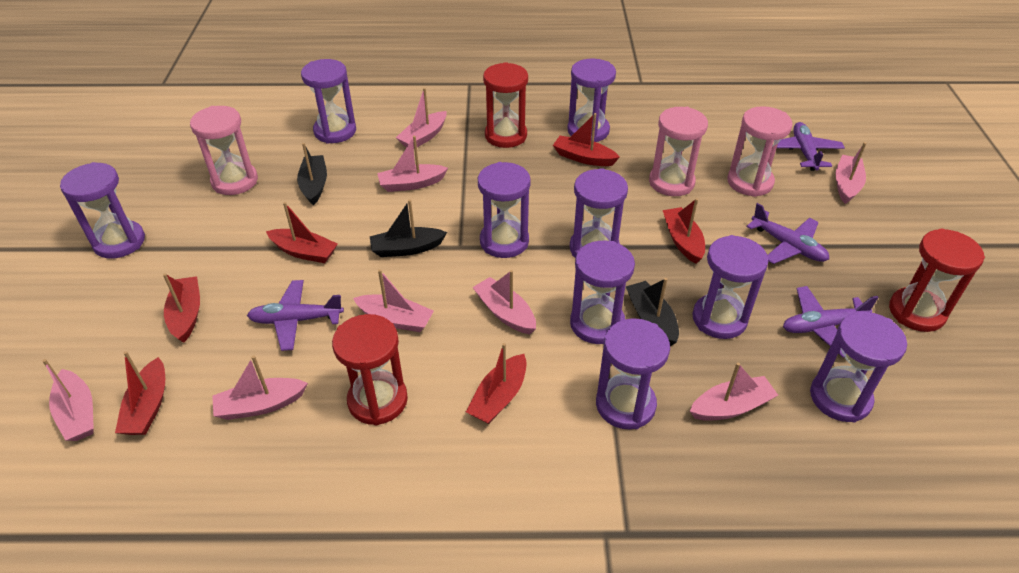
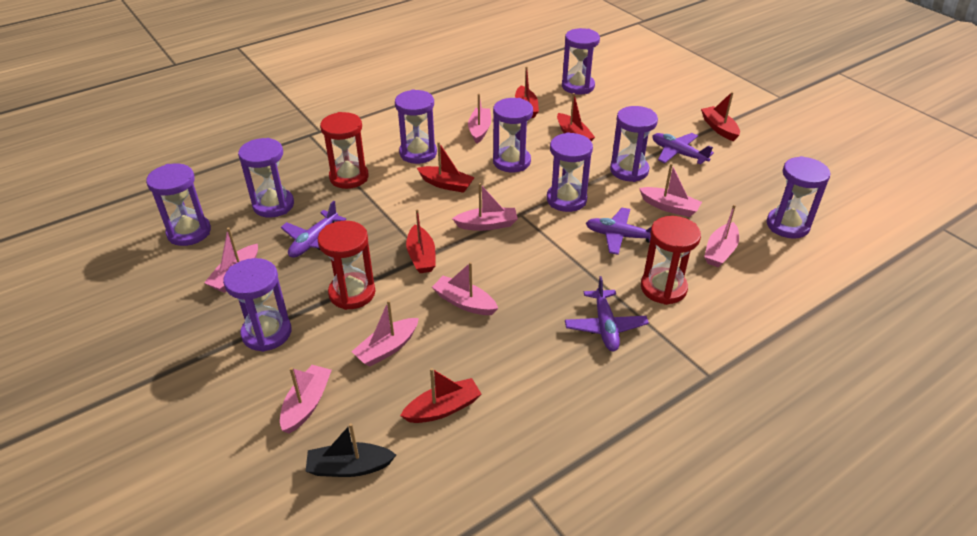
black boat: 3 -> 1
pink hourglass: 3 -> 0

